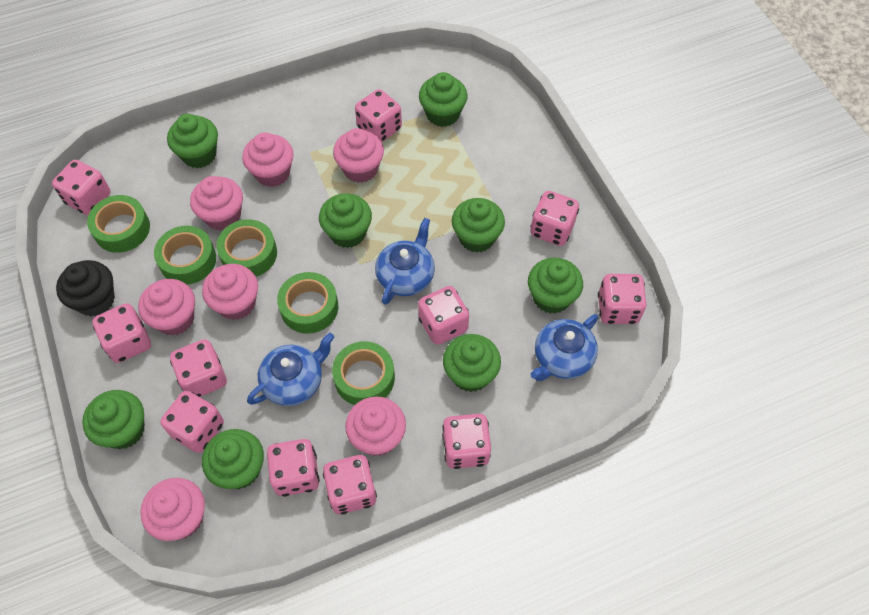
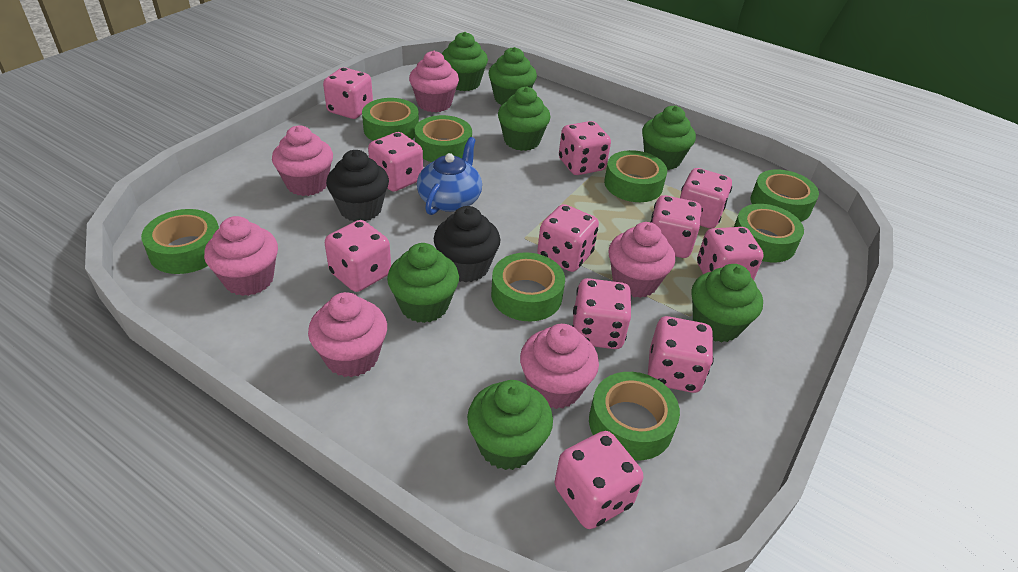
black cupcake: 1 -> 2
blue teapot: 3 -> 1
green cupcake: 8 -> 7
green tape: 5 -> 8
pink cupcake: 7 -> 6

